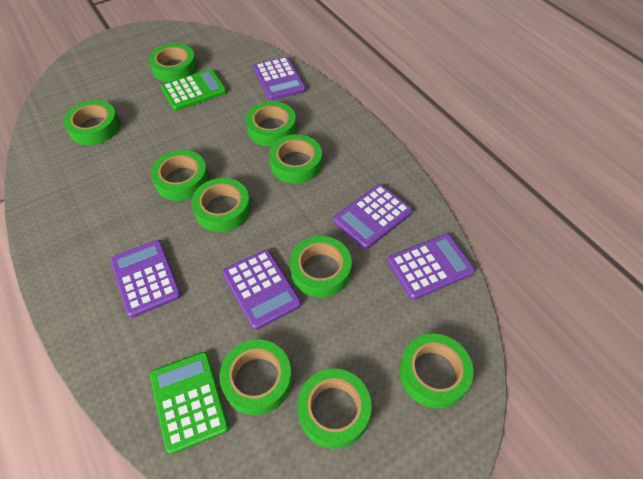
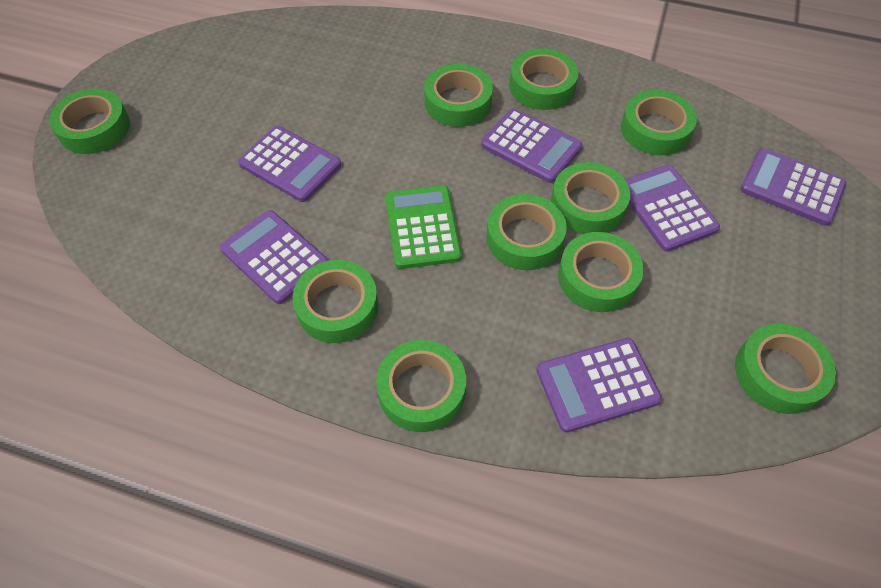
green calculator: 2 -> 1
purple calculator: 5 -> 6

